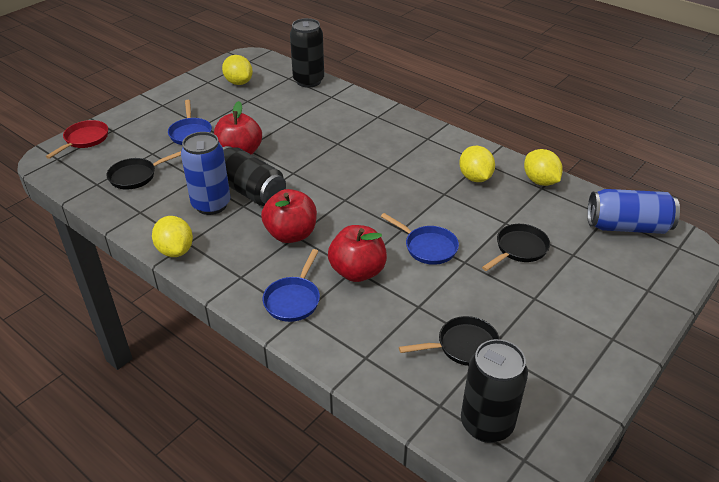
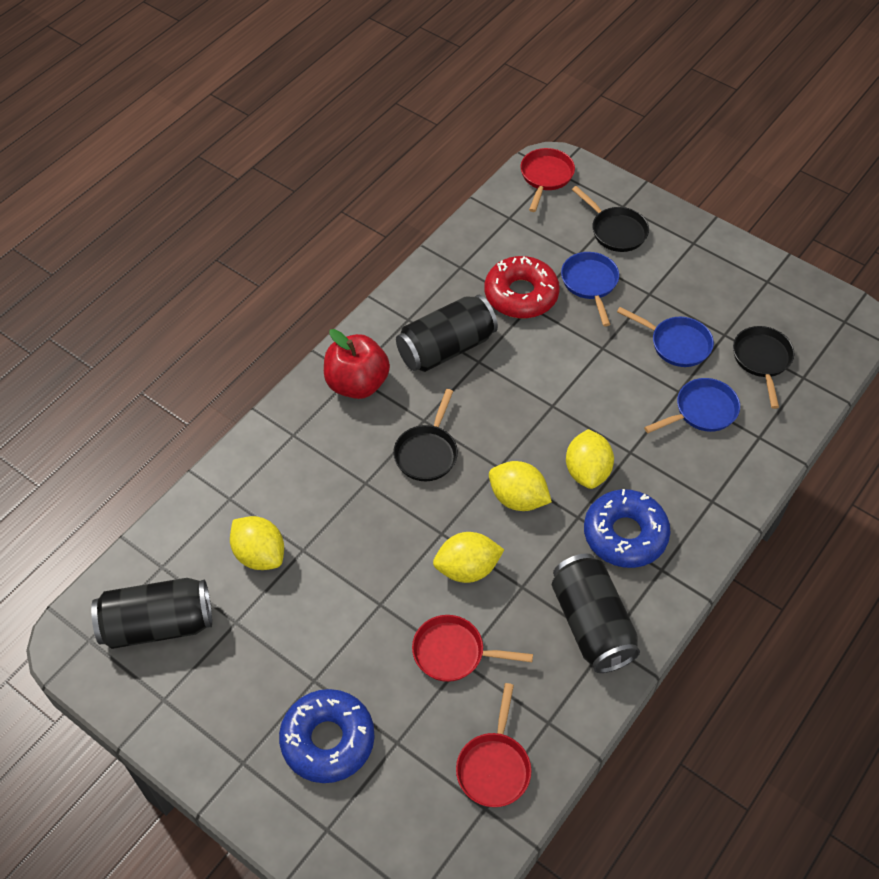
blue can: 2 -> 0
blue donut: 0 -> 2
red apple: 3 -> 1
red donut: 0 -> 1
red pan: 1 -> 3

